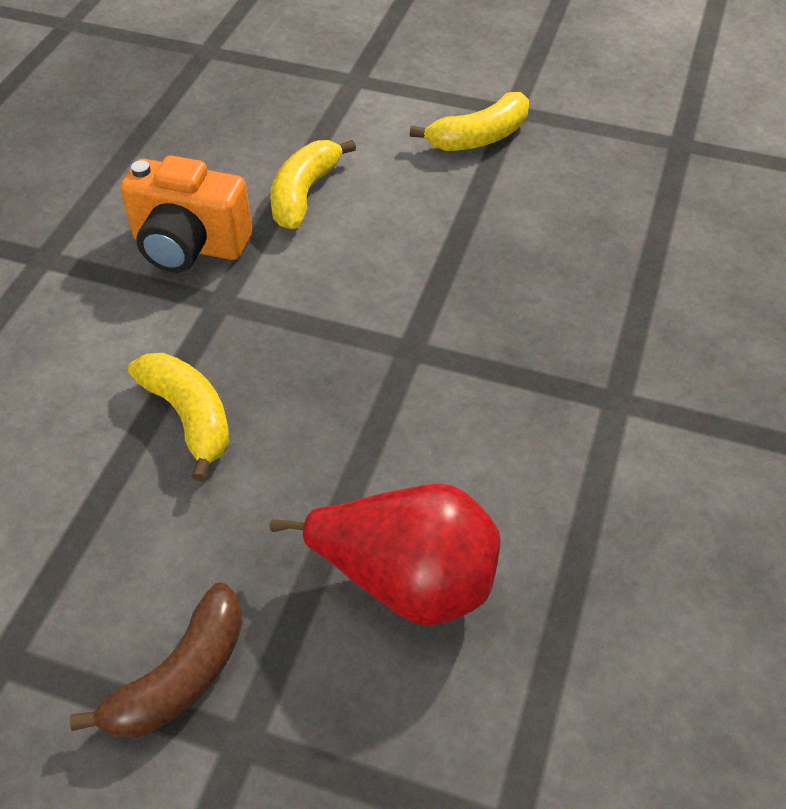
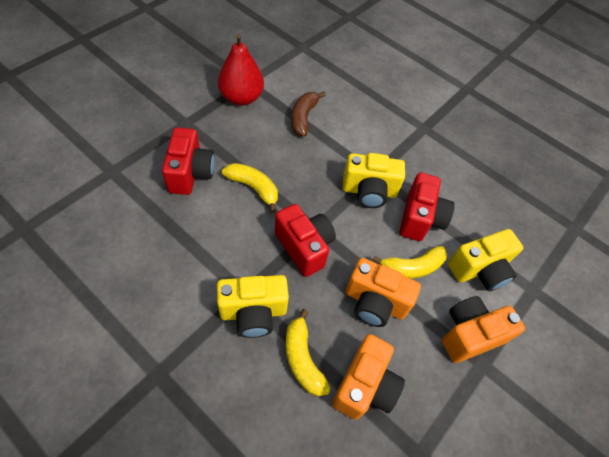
orange camera: 1 -> 3
red camera: 0 -> 3
yellow camera: 0 -> 3

